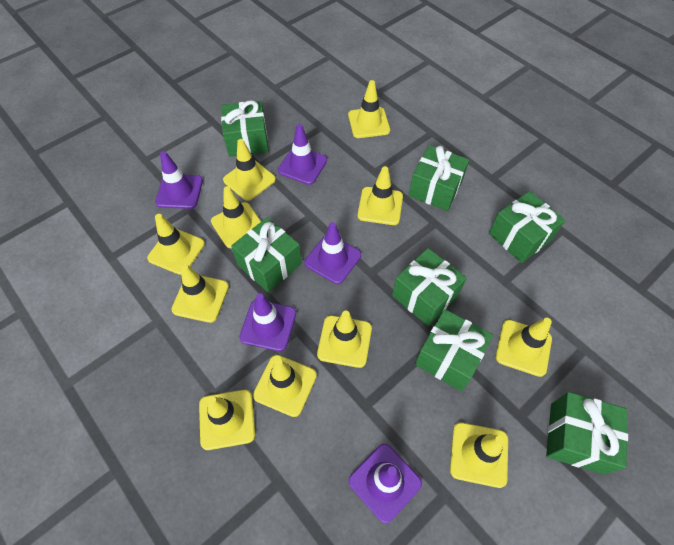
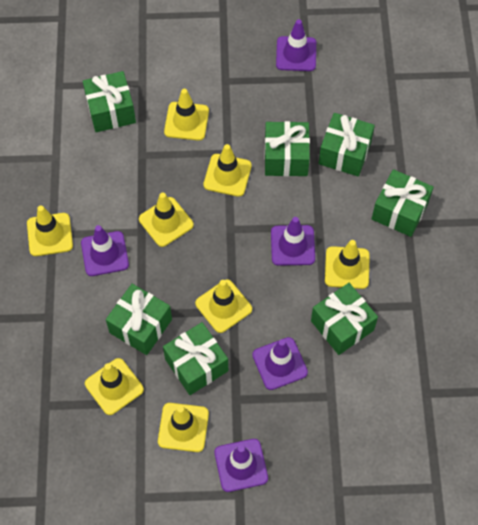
yellow traffic cone: 11 -> 8

